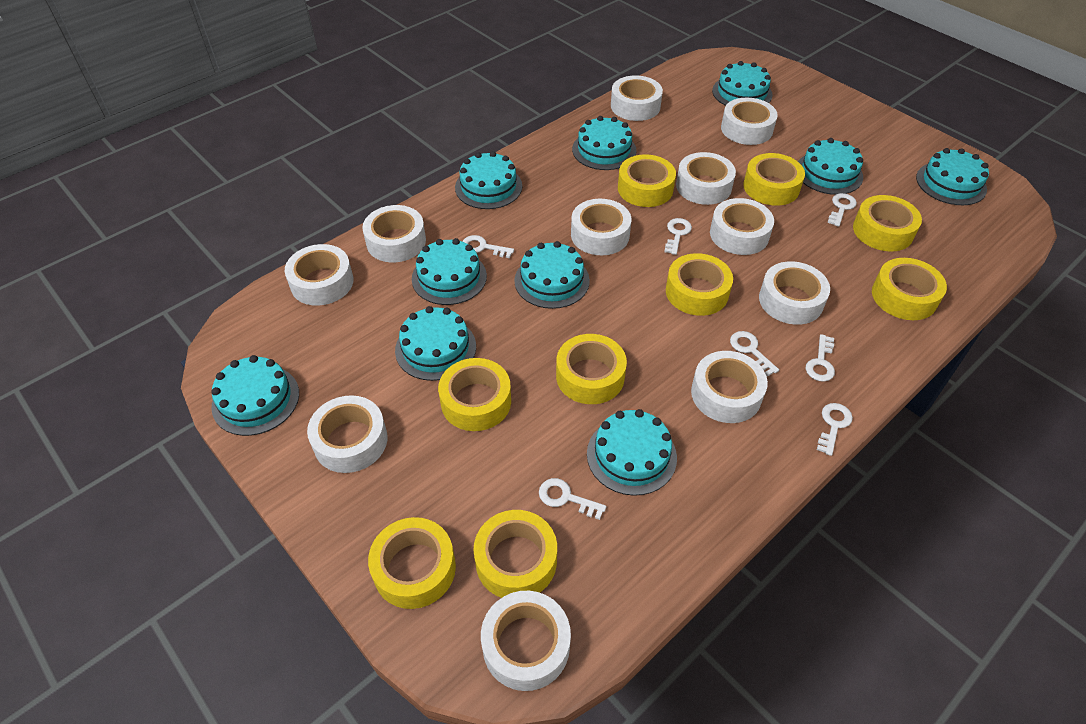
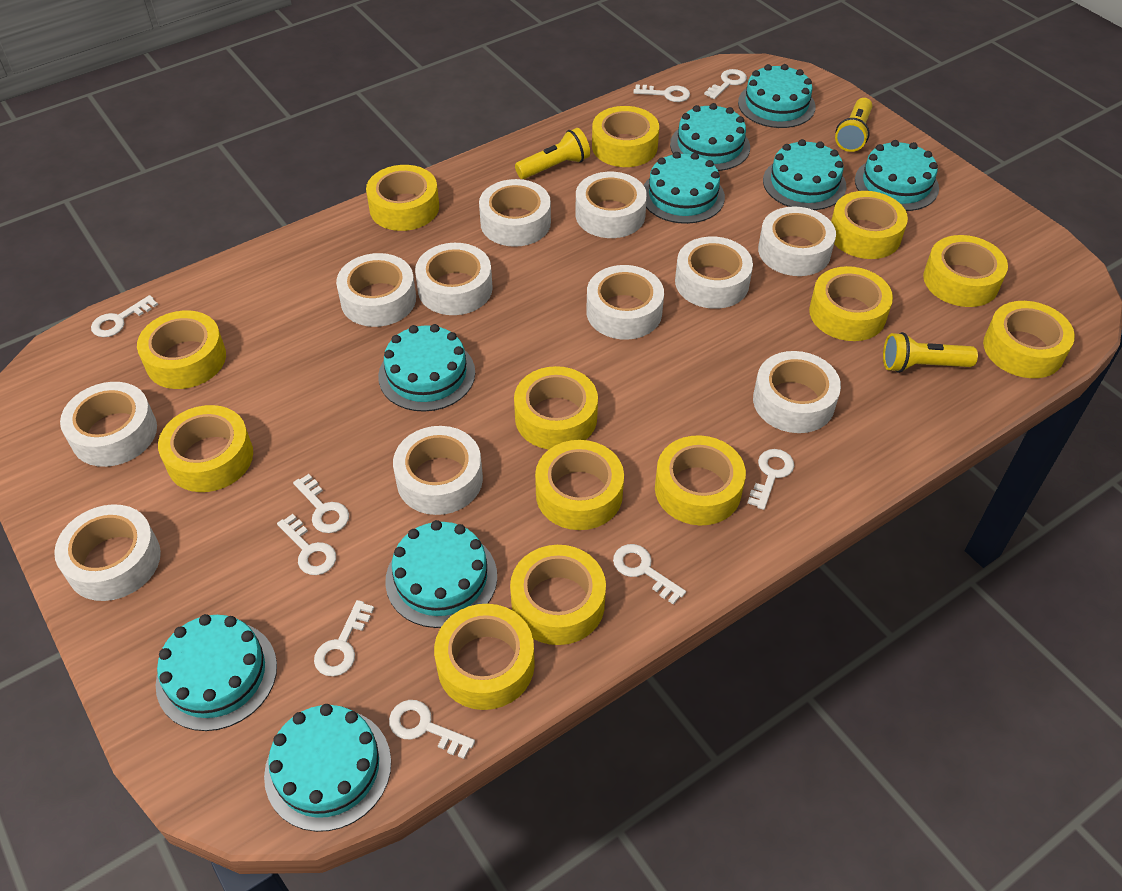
turquoise cake: 10 -> 9
white key: 7 -> 9
yellow flashlight: 0 -> 3
yellow tape: 9 -> 13

